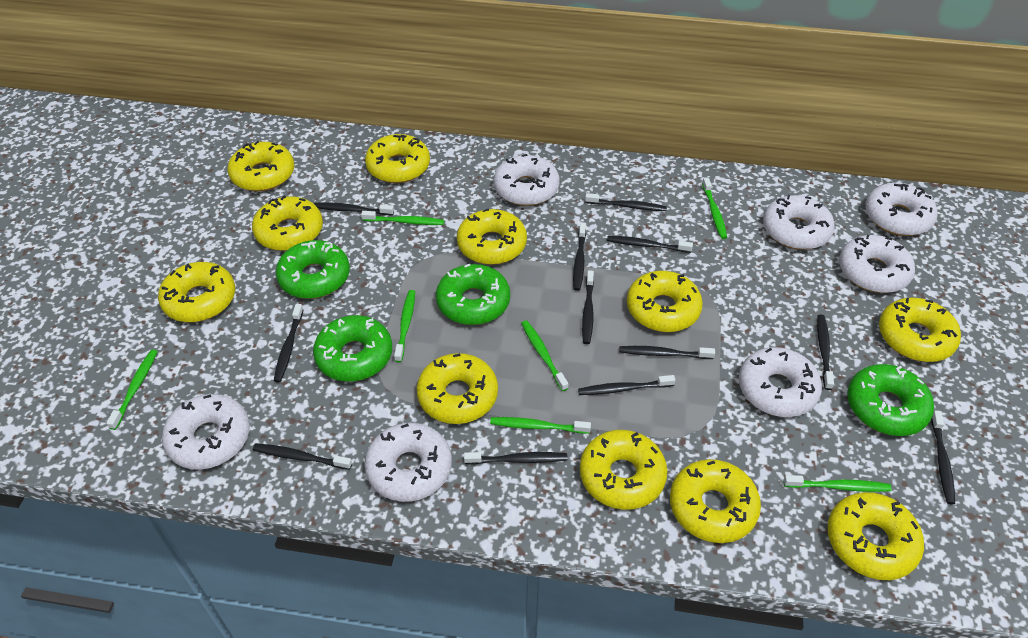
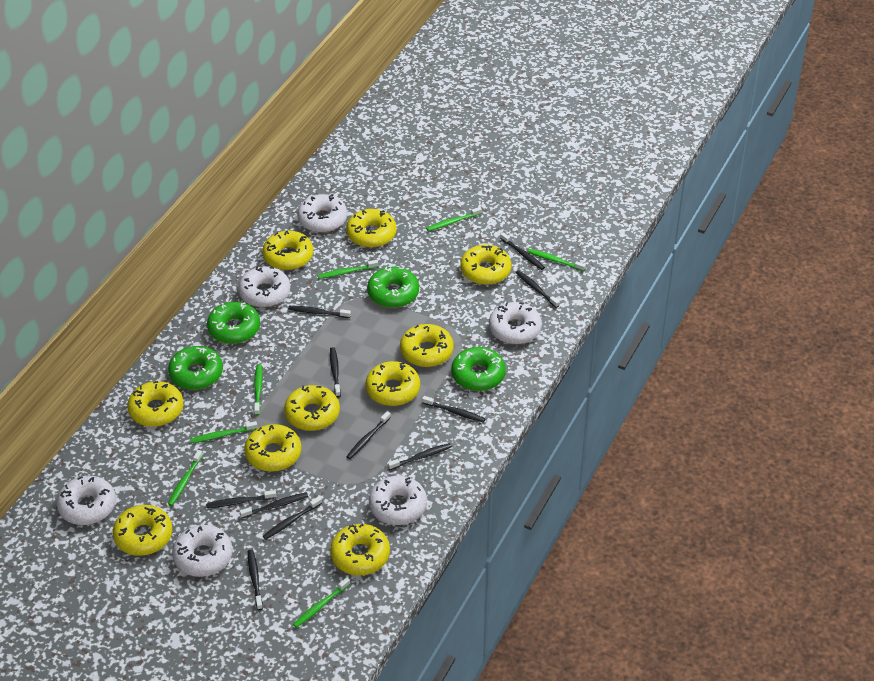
black toothbrush: 12 -> 11
white donut: 7 -> 6
yellow donut: 11 -> 10

